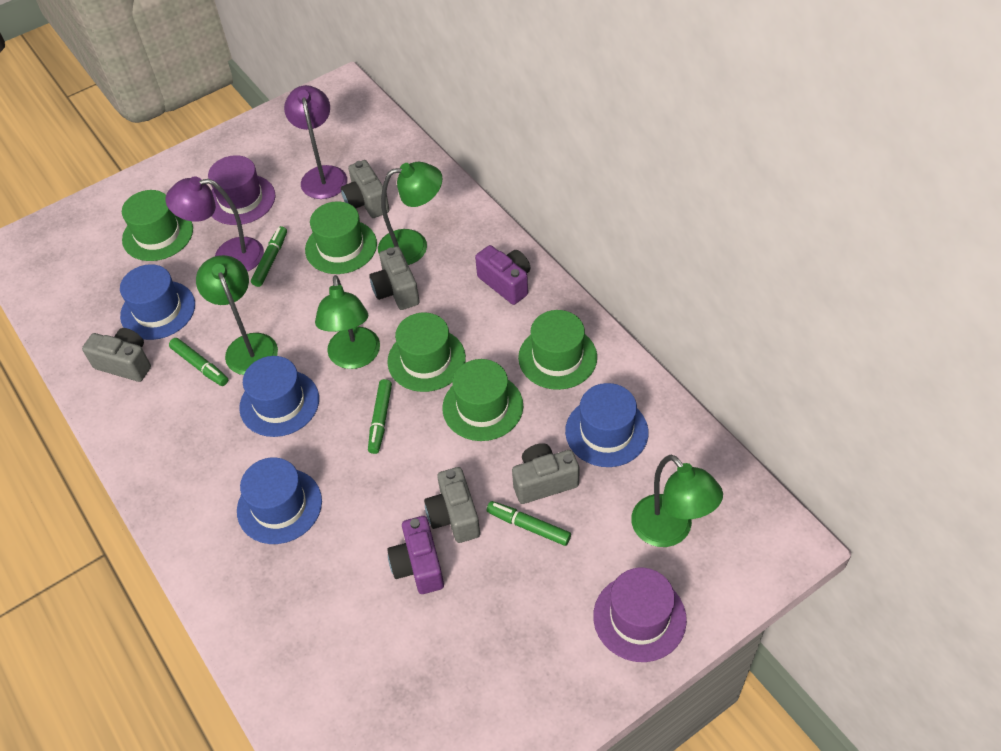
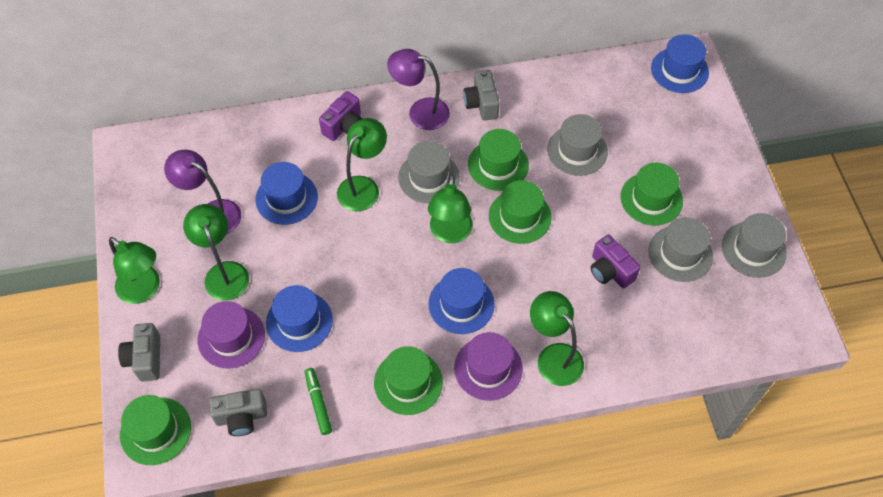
green lamp: 4 -> 5
green marker: 4 -> 1
grey camera: 5 -> 3
grey hat: 0 -> 4

